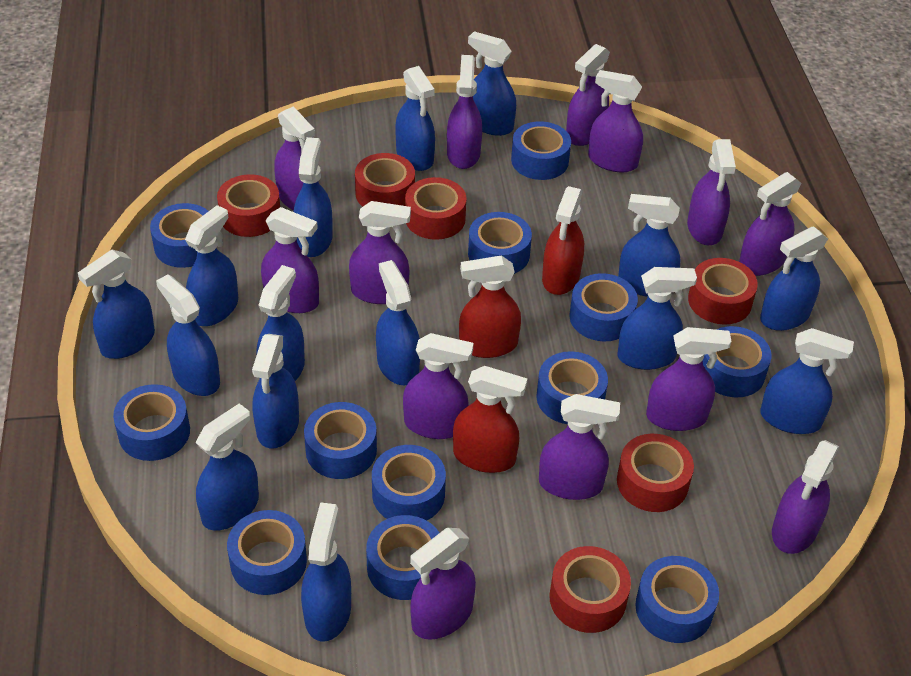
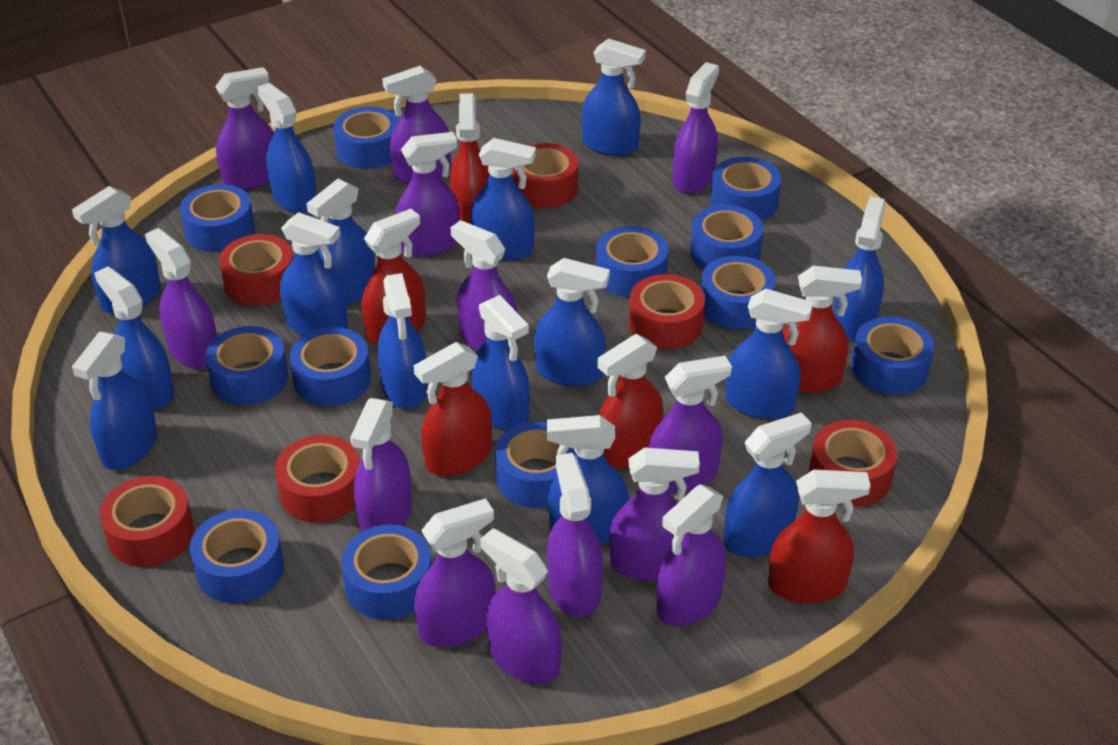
red spray bottle: 3 -> 6

